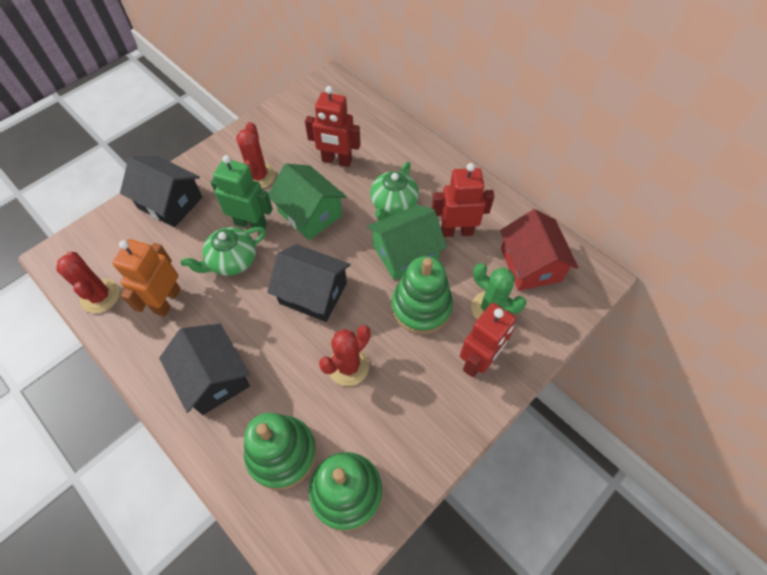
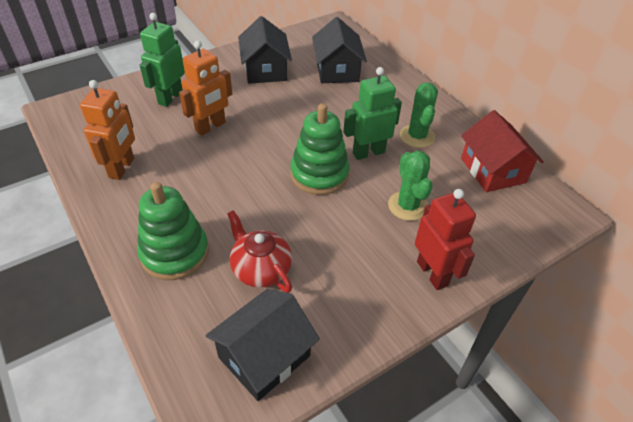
green cactus: 1 -> 2
green house: 2 -> 0
green robot: 1 -> 2
green stacking toy: 3 -> 2
green teapot: 2 -> 0
orange robot: 1 -> 2
red cactus: 3 -> 0
red robot: 3 -> 1
red teapot: 0 -> 1

